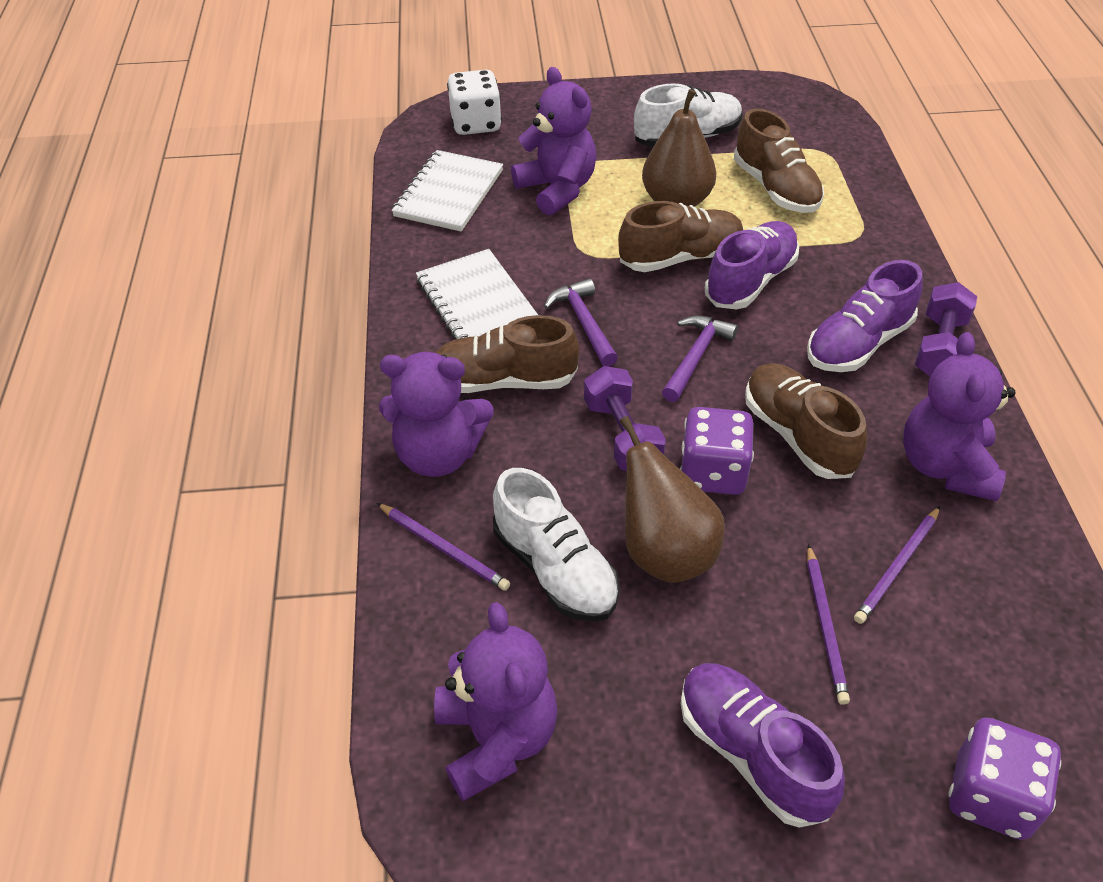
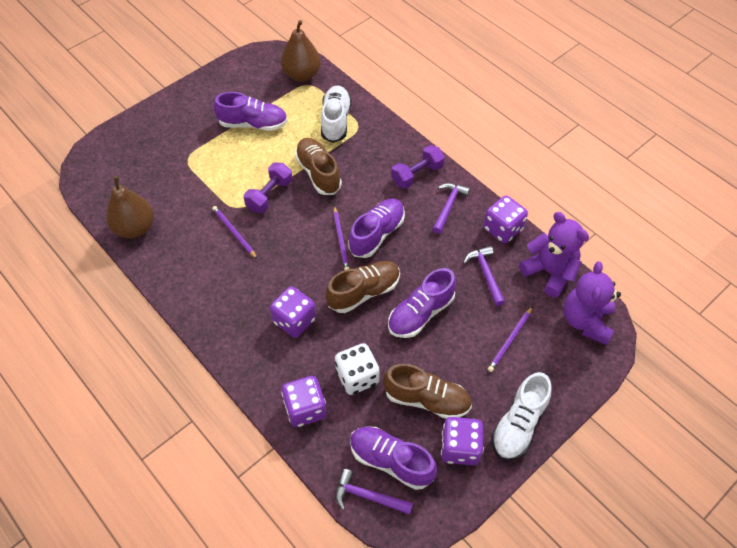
brown shoe: 4 -> 3
purple dice: 2 -> 4
purple hammer: 2 -> 3
purple shoe: 3 -> 4
purple teddy bear: 4 -> 2
white notebook: 2 -> 0

